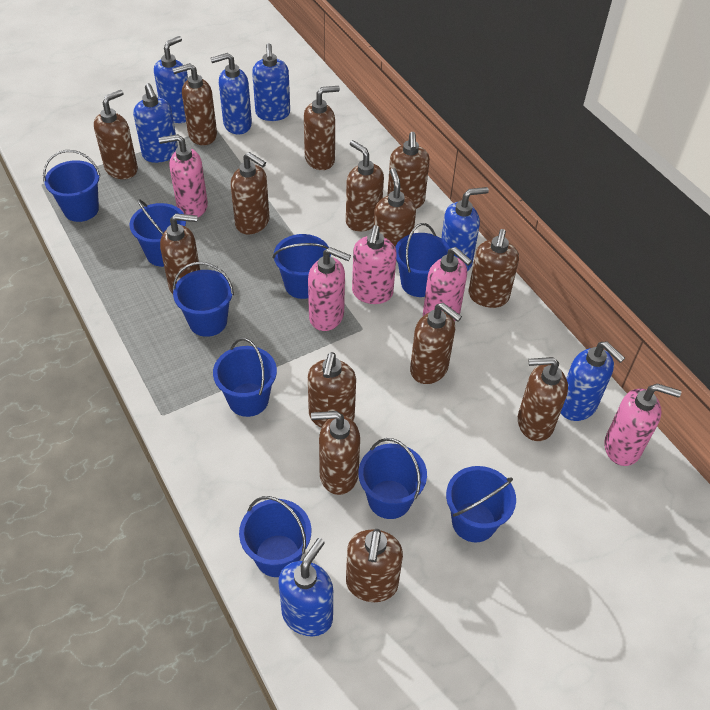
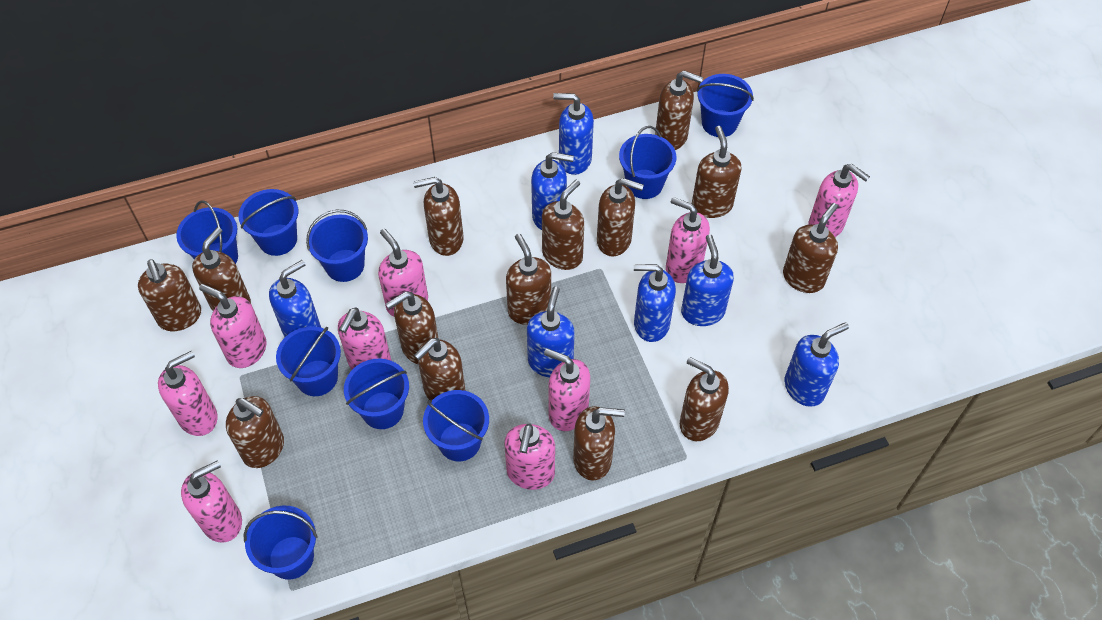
pink soap dispenser: 5 -> 9

